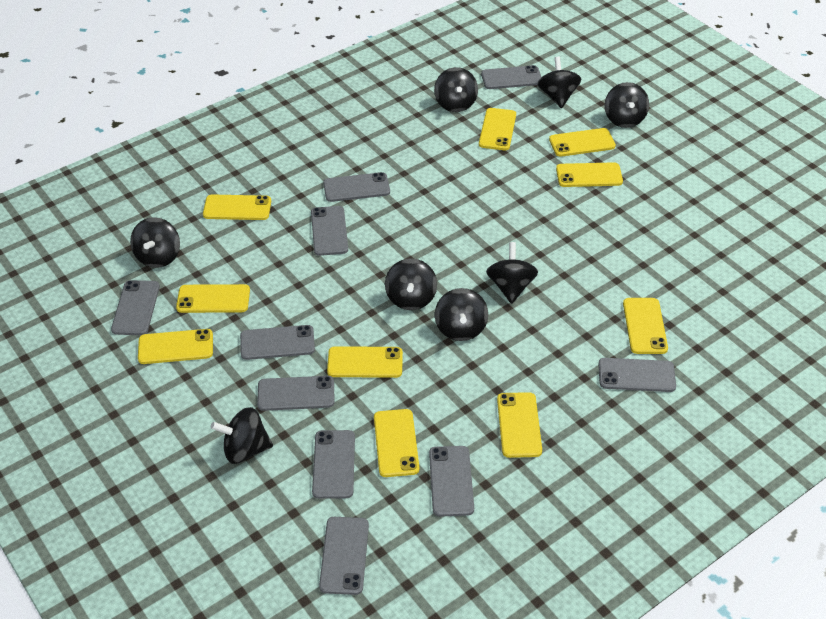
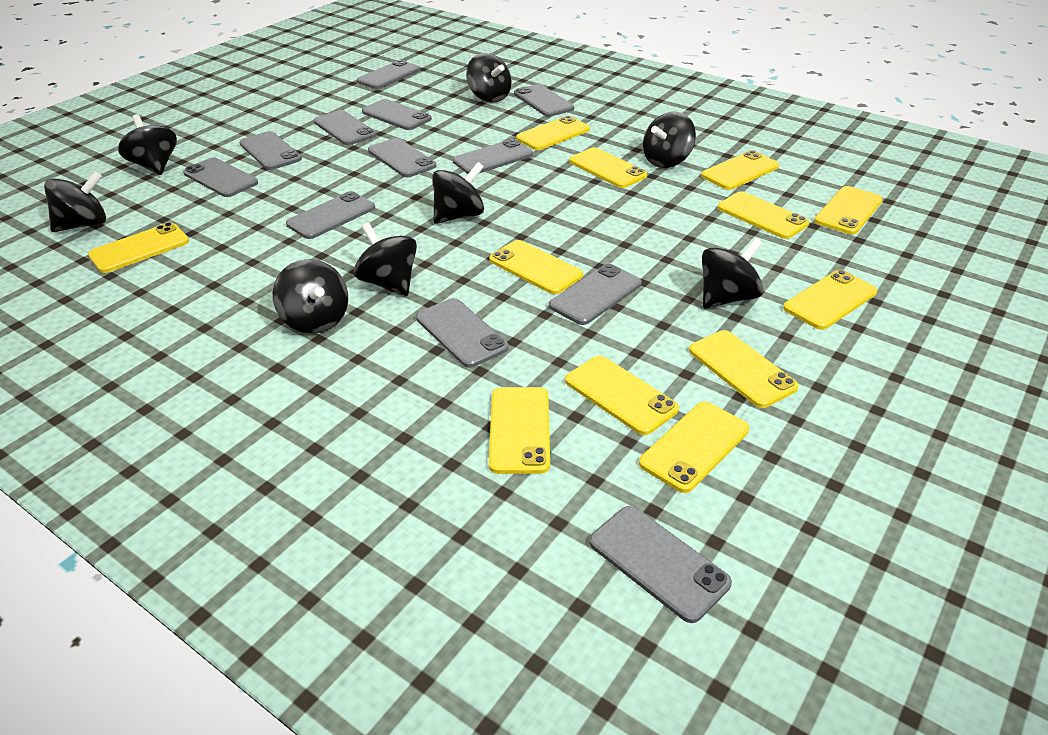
grey phone: 10 -> 12
yellow phone: 10 -> 12

